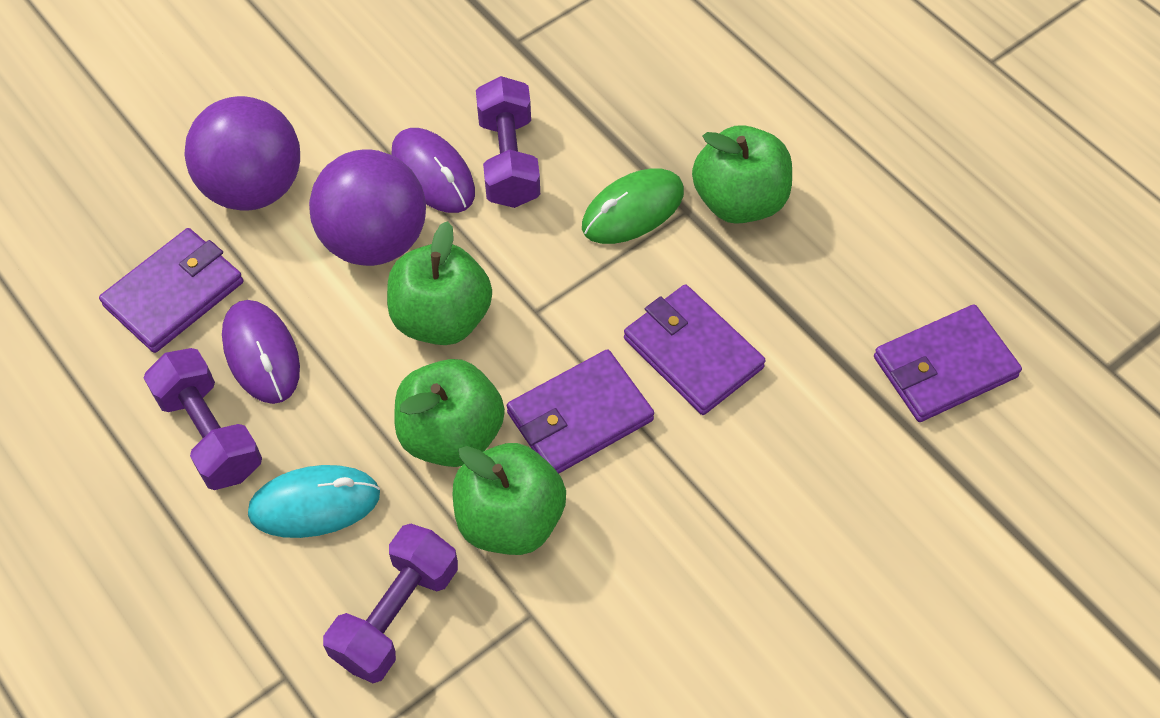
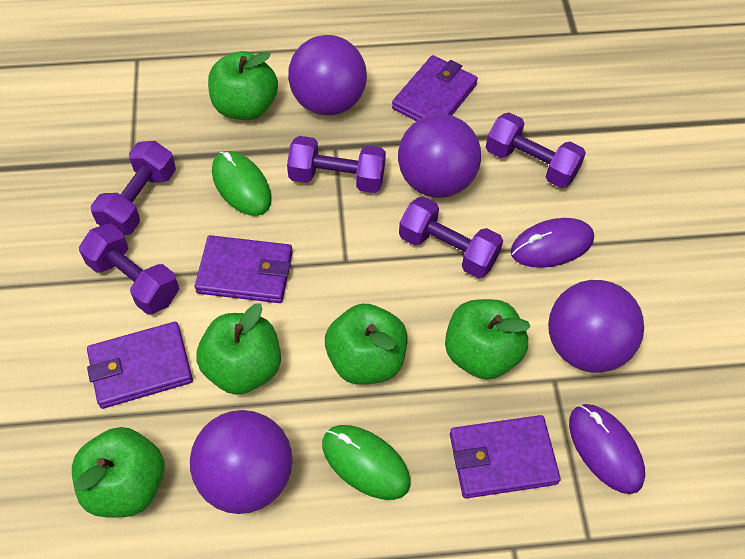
green apple: 4 -> 5
green mouse: 1 -> 2
purple ball: 2 -> 4
purple dumbbell: 3 -> 5
turquoise mouse: 1 -> 0

